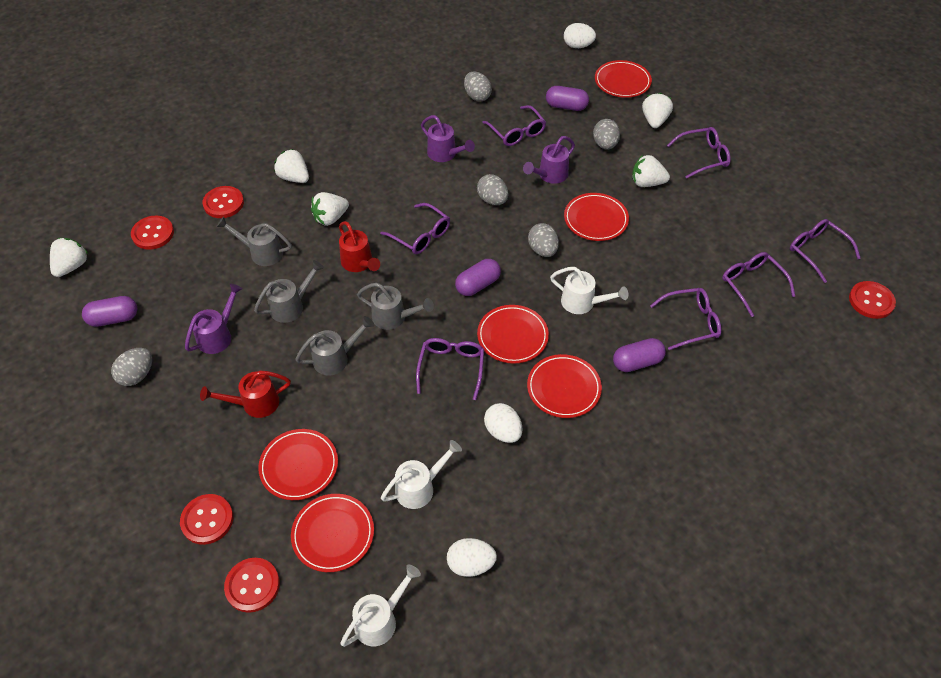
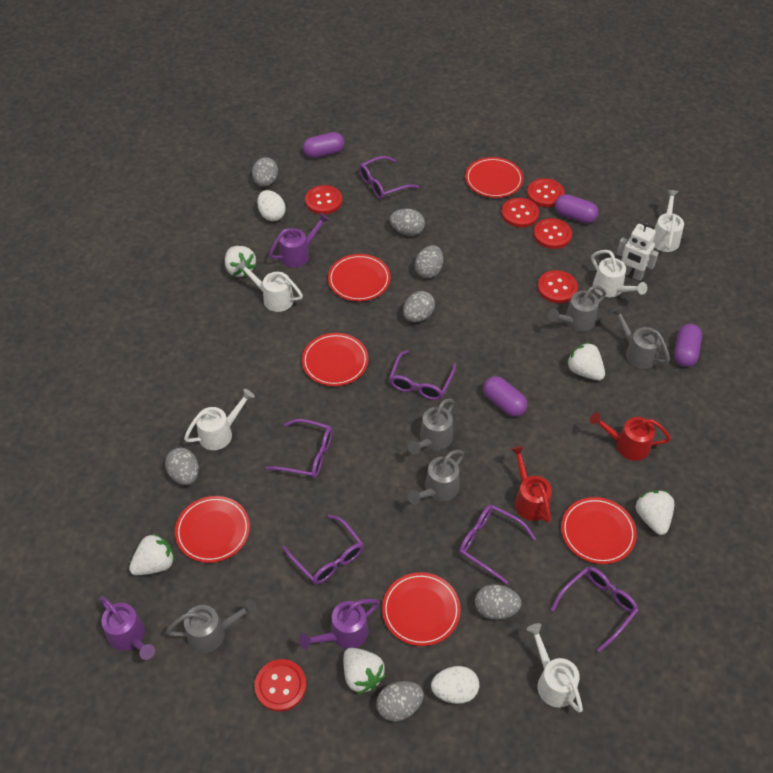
grey egg: 5 -> 7
grey watering can: 4 -> 5
purple glasses: 7 -> 6
red button: 5 -> 6
white egg: 3 -> 2
white robot: 0 -> 1
white watering can: 3 -> 5

